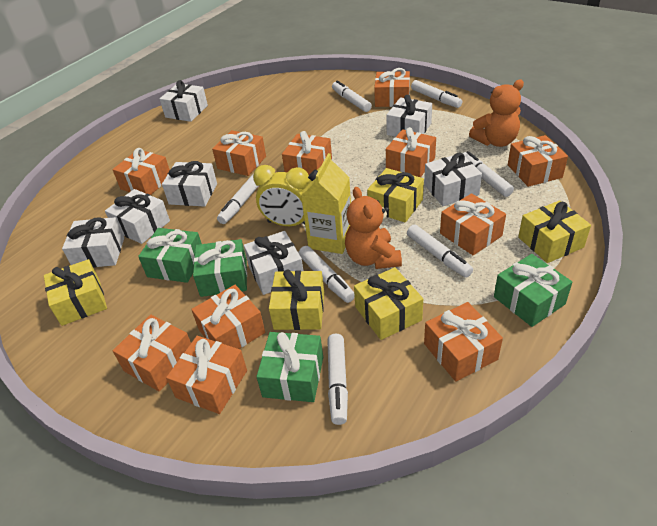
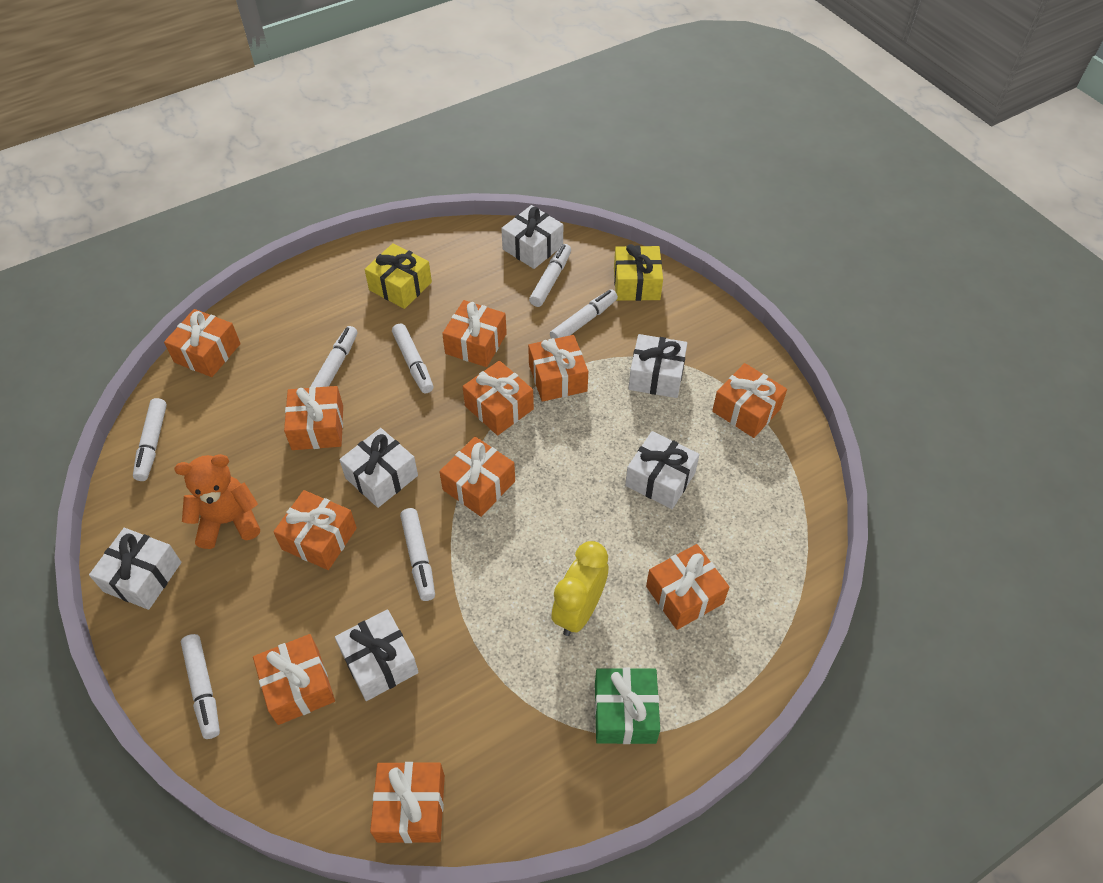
green gift: 4 -> 1
orange teddy bear: 2 -> 1
white gift: 7 -> 6
yellow carton: 1 -> 0
yellow gift: 5 -> 2

